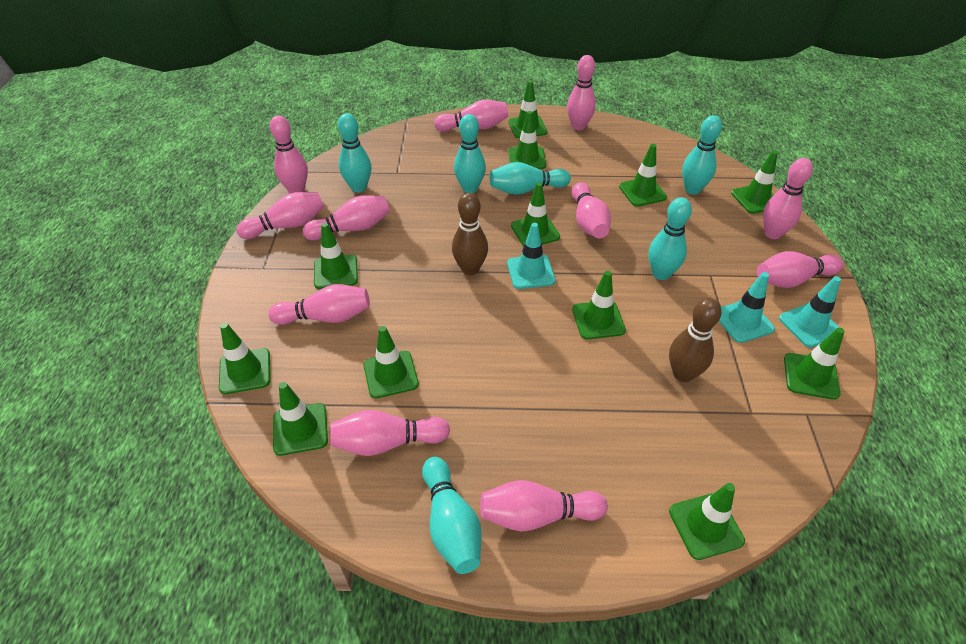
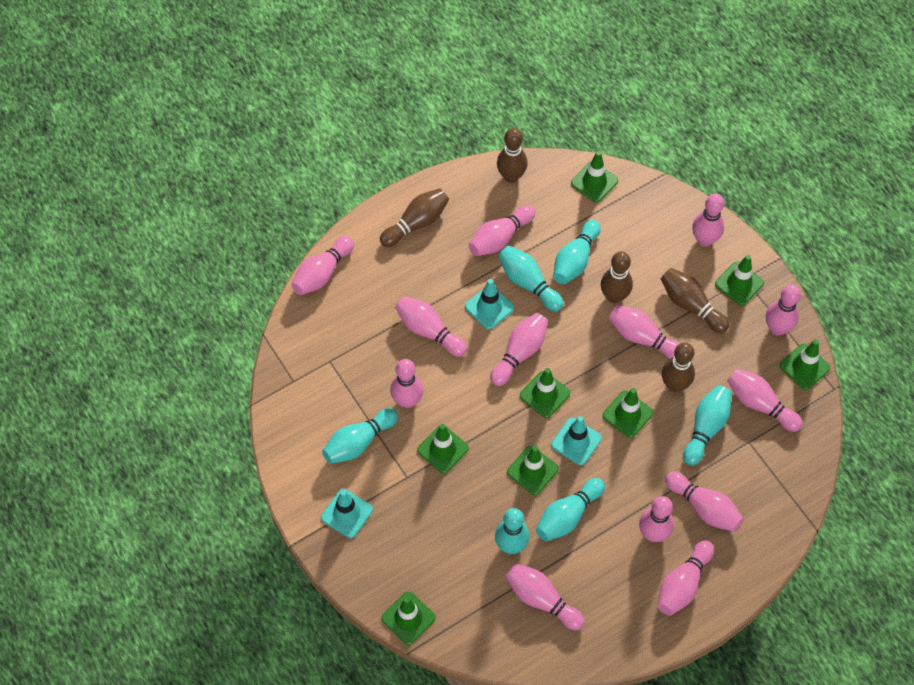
brown bowling pin: 2 -> 5
green traffic cone: 12 -> 8
pink bowling pin: 11 -> 13

